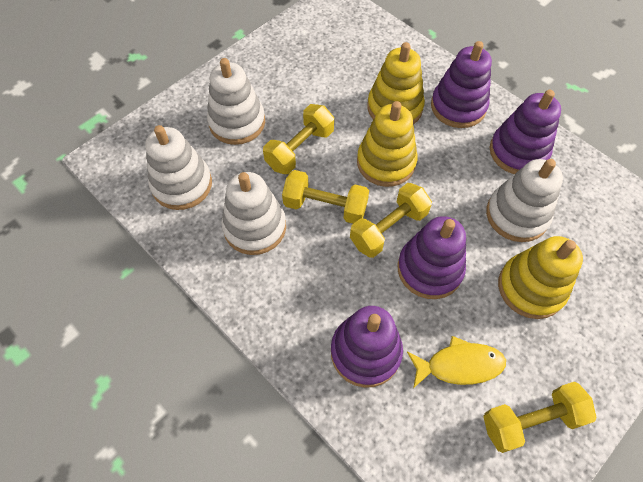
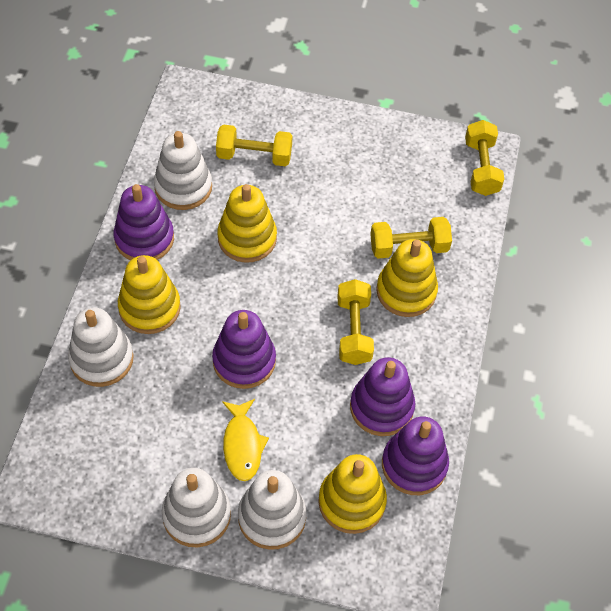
yellow stacking toy: 3 -> 4

